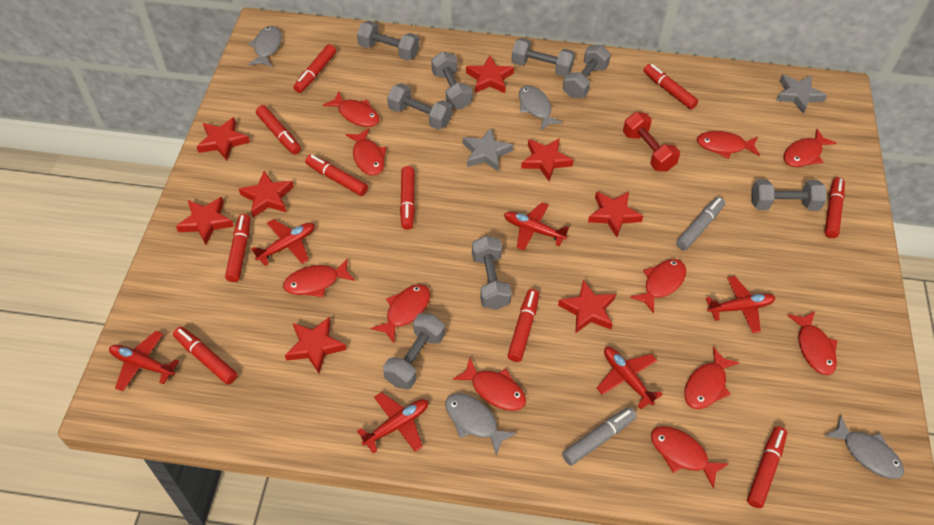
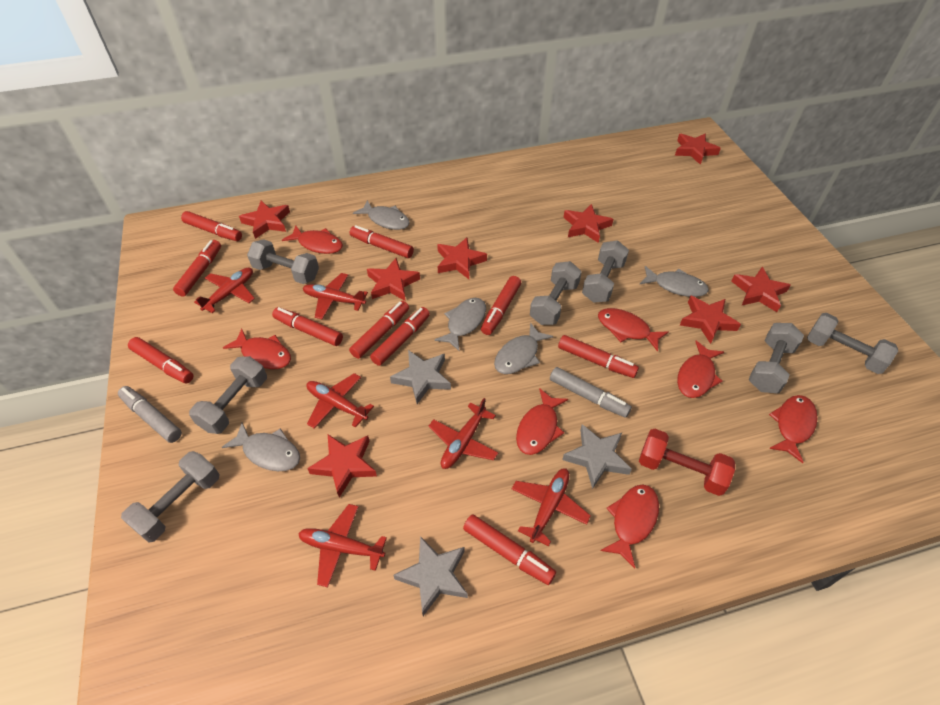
grey dumbbell: 8 -> 7
grey fish: 4 -> 5
grey star: 2 -> 3
red fish: 11 -> 7

